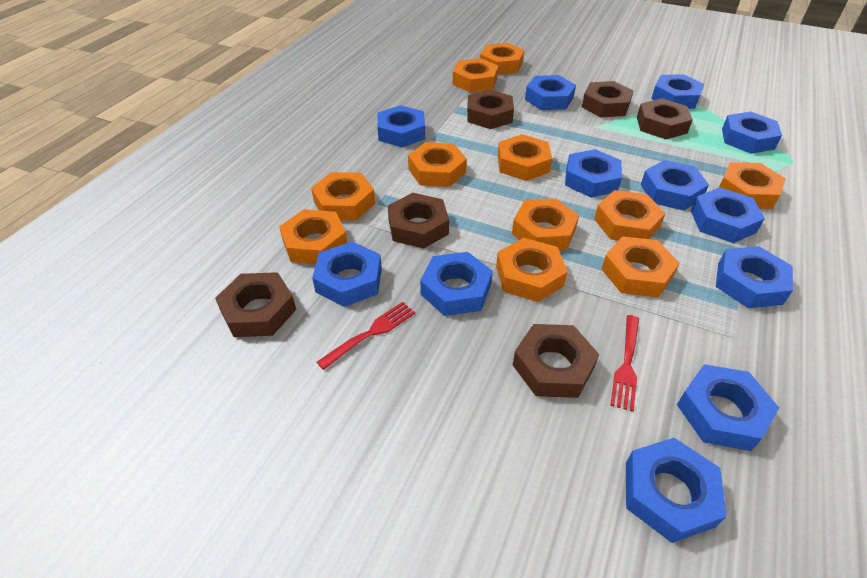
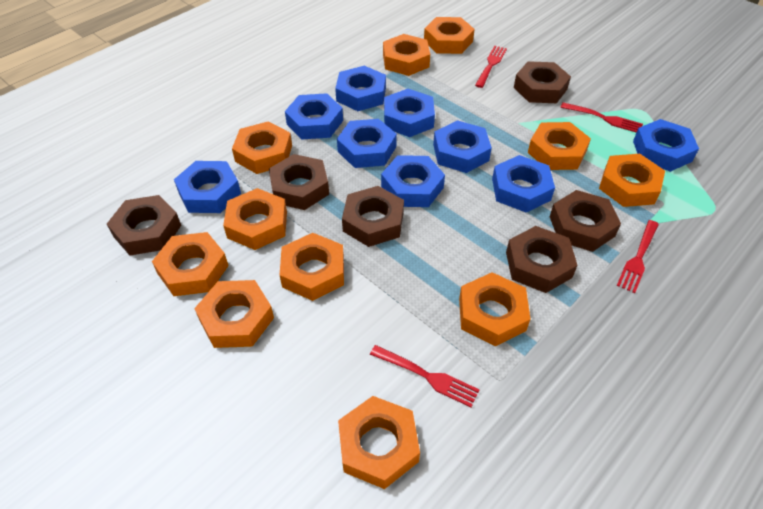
blue nut: 12 -> 9
red fork: 2 -> 4

